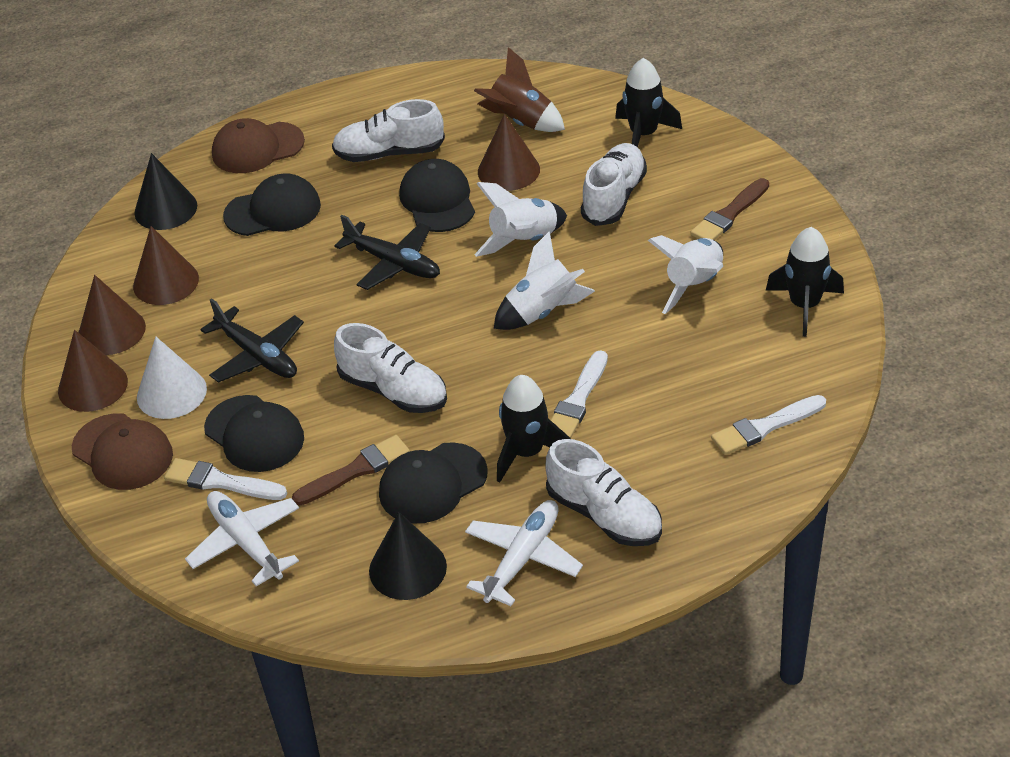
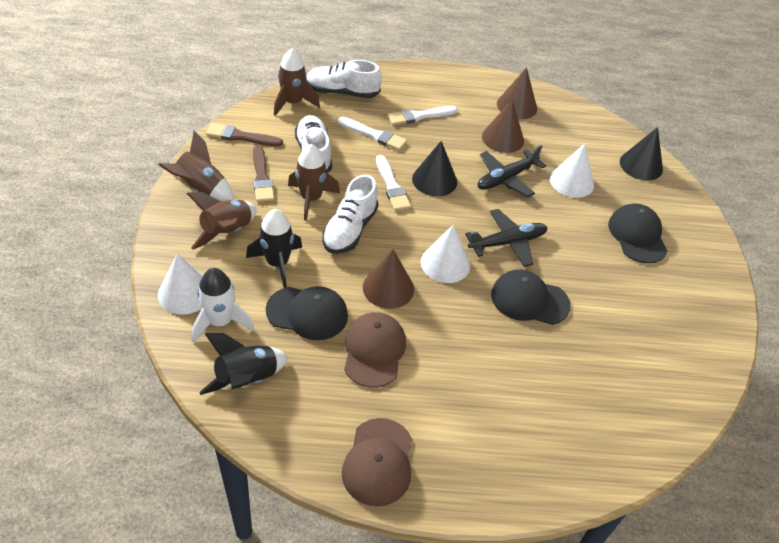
black cap: 4 -> 3
black rocket: 3 -> 2
brown cone: 4 -> 3
brown rocket: 1 -> 4
white cone: 1 -> 3
white plane: 2 -> 0
white rocket: 3 -> 1
white shoe: 4 -> 3

